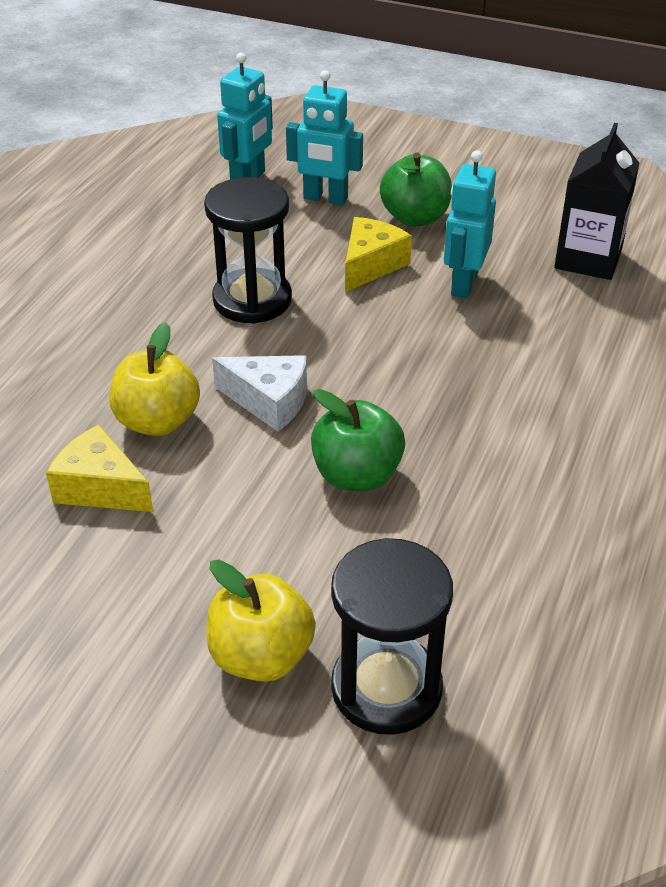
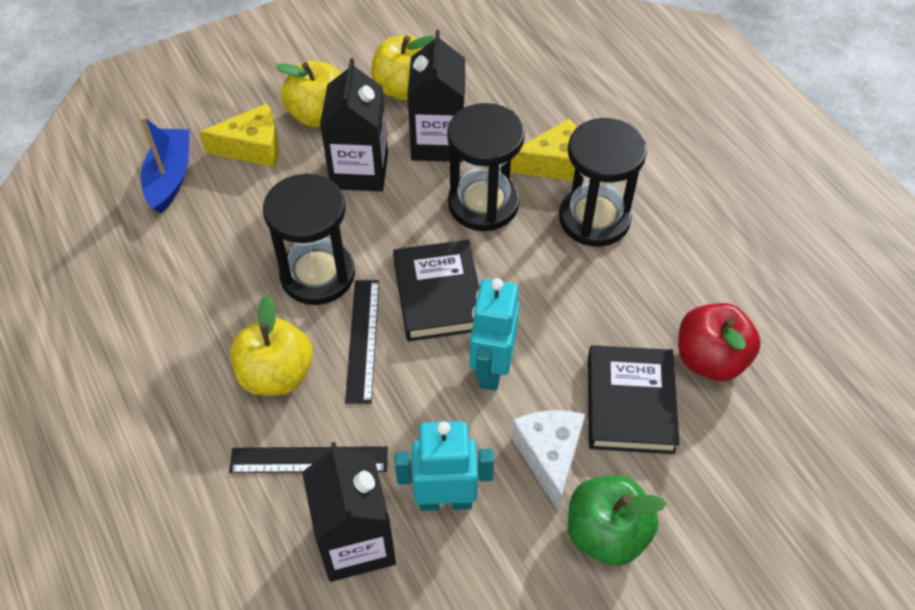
black book: 0 -> 2
black carton: 1 -> 3
black hourglass: 2 -> 3
black ruler: 0 -> 2
blue boat: 0 -> 1
green apple: 2 -> 1
red apple: 0 -> 1
turquoise robot: 3 -> 2
yellow apple: 2 -> 3

